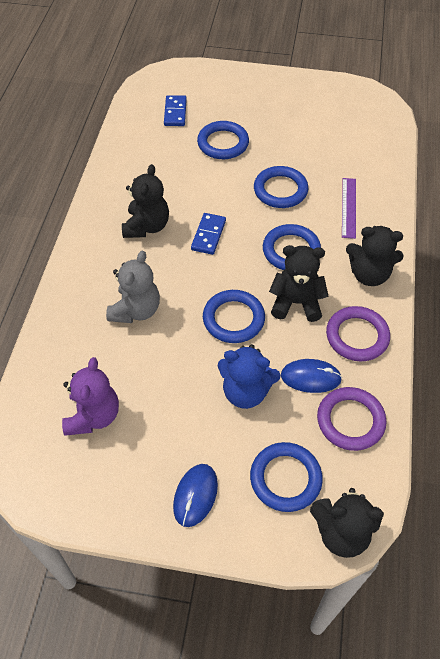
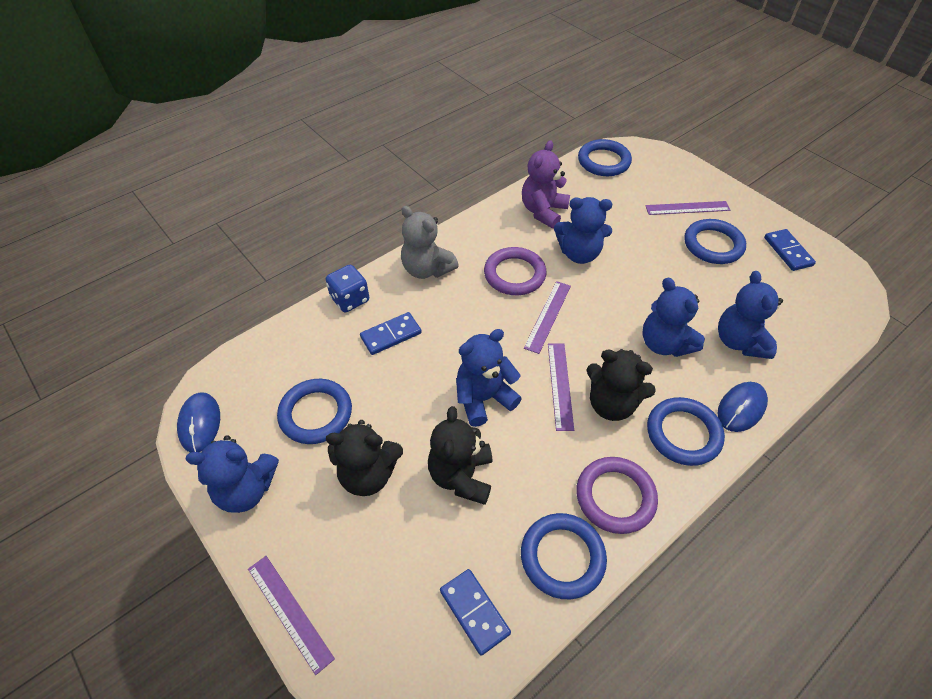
black teddy bear: 4 -> 3
blue dice: 0 -> 1
blue domino: 2 -> 3
blue teddy bear: 1 -> 5
purple ruler: 1 -> 4

